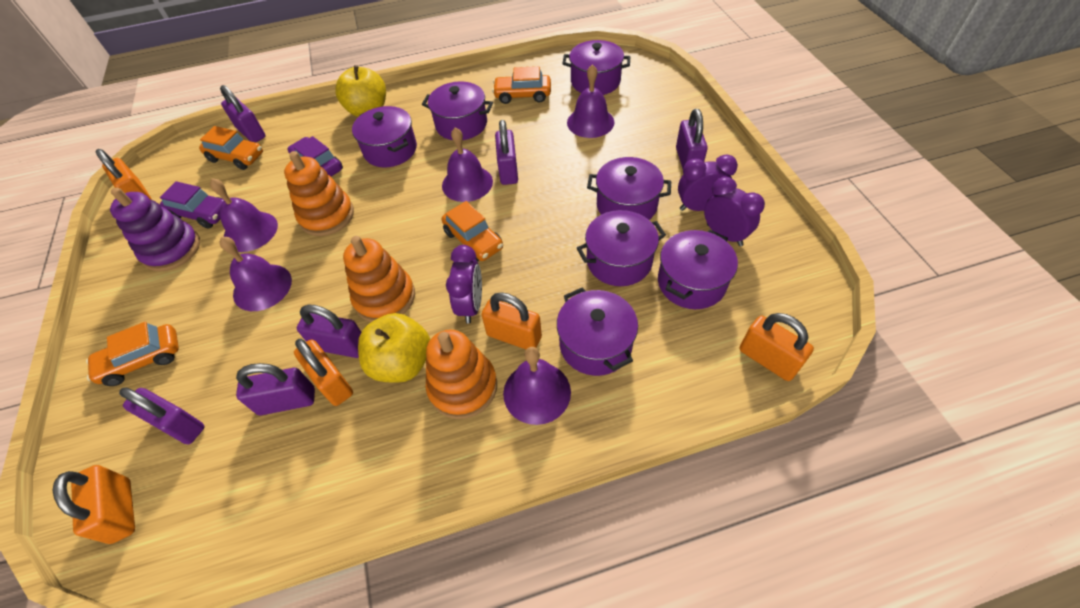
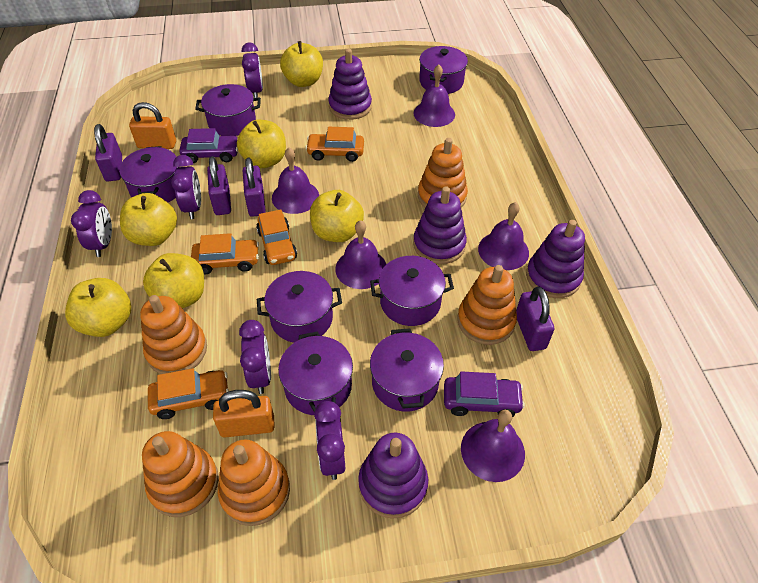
orange padlock: 5 -> 2
orange stacking toy: 3 -> 5
purple clock: 3 -> 5
purple padlock: 6 -> 4
purple stacking toy: 1 -> 4
yellow apple: 2 -> 6

